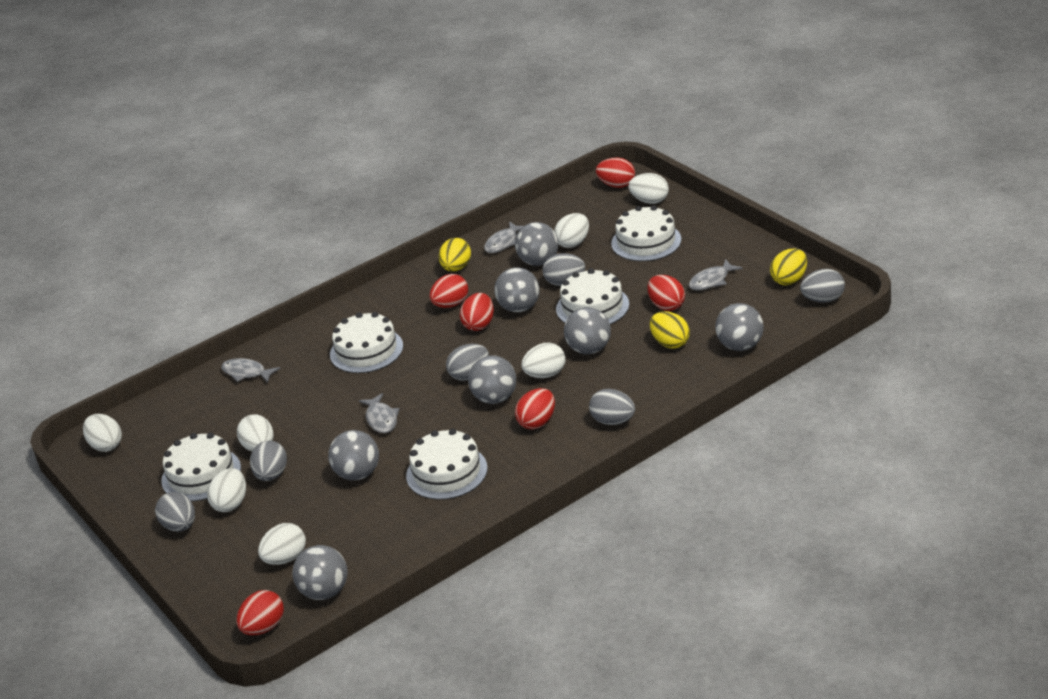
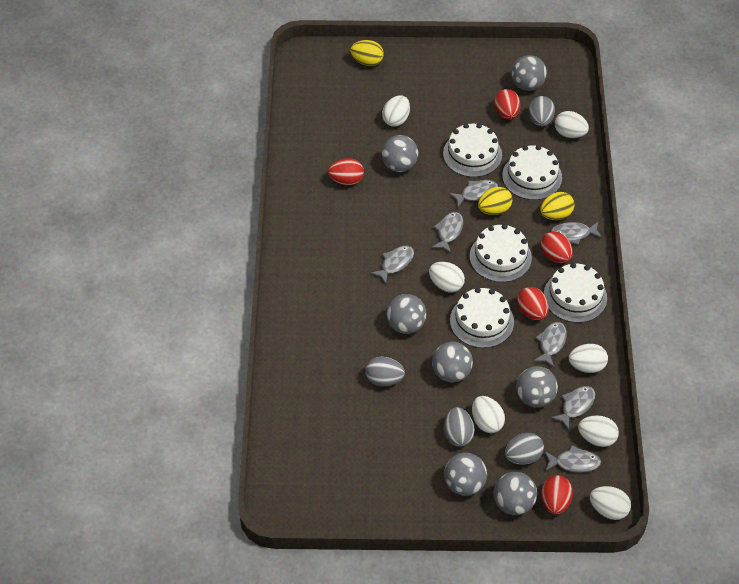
grey egg: 6 -> 4
grey fish: 4 -> 7
red egg: 6 -> 5

